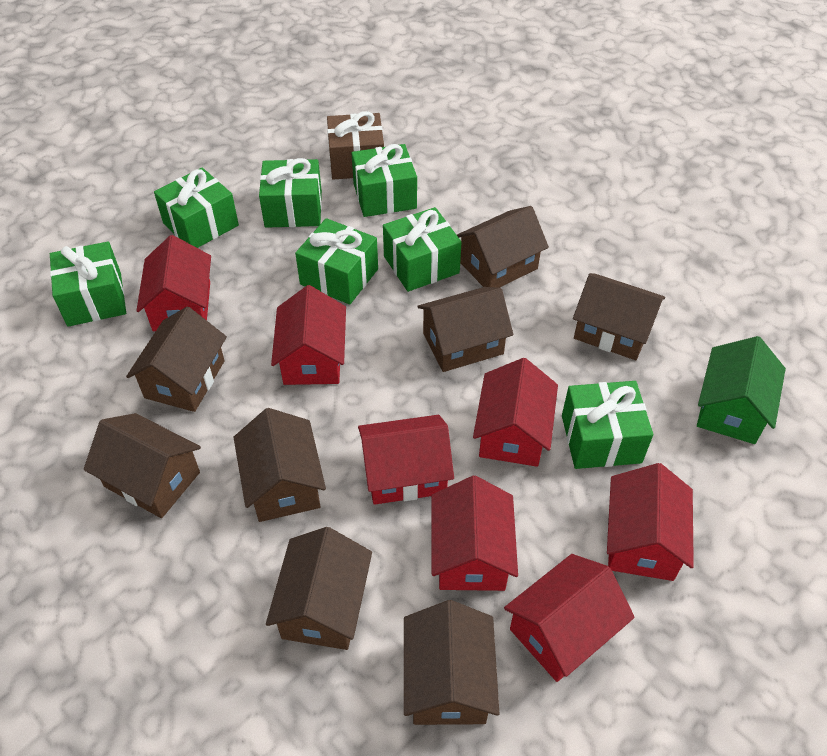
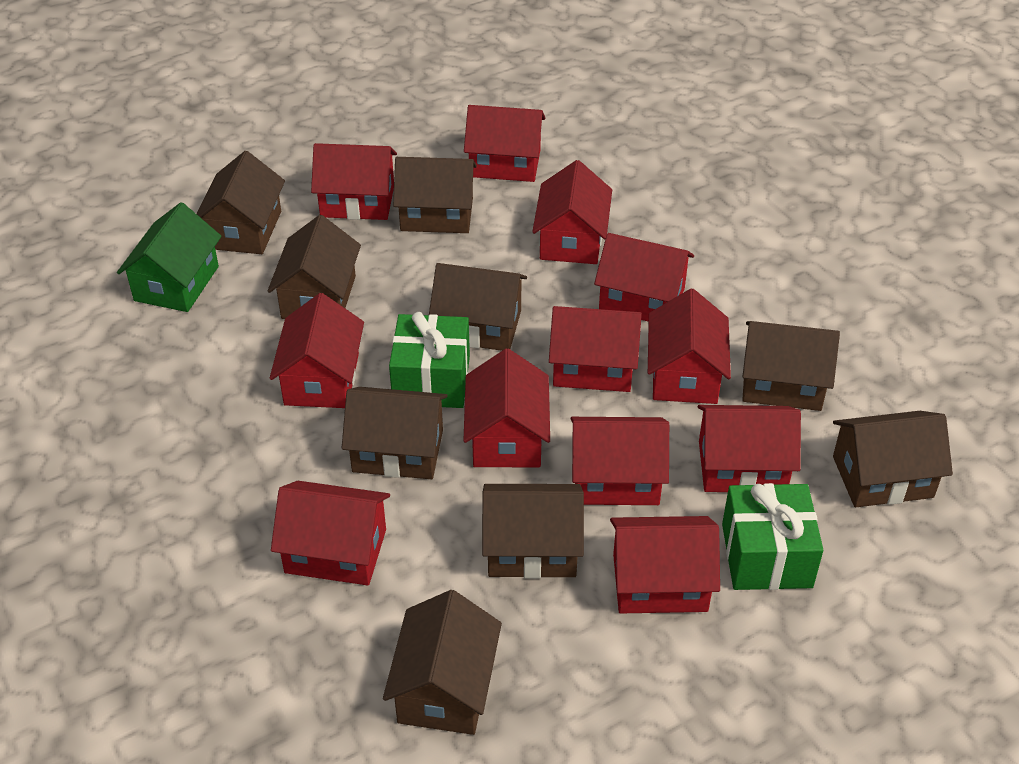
brown gift: 1 -> 0
brown house: 8 -> 9
green gift: 7 -> 2
red house: 7 -> 12

